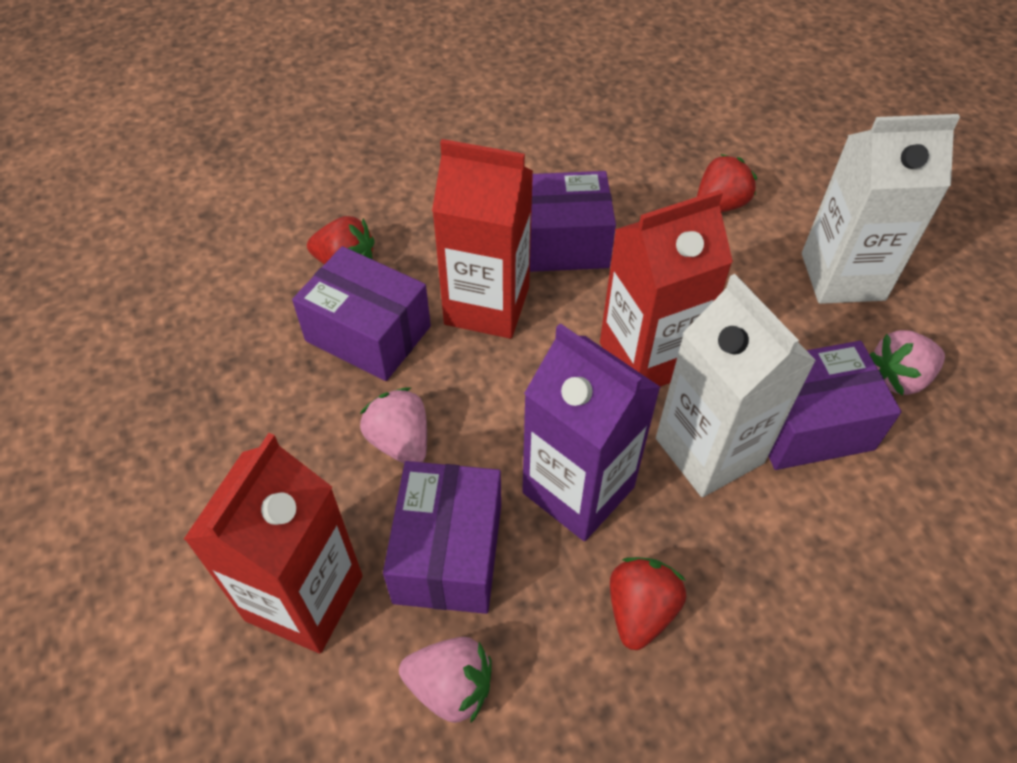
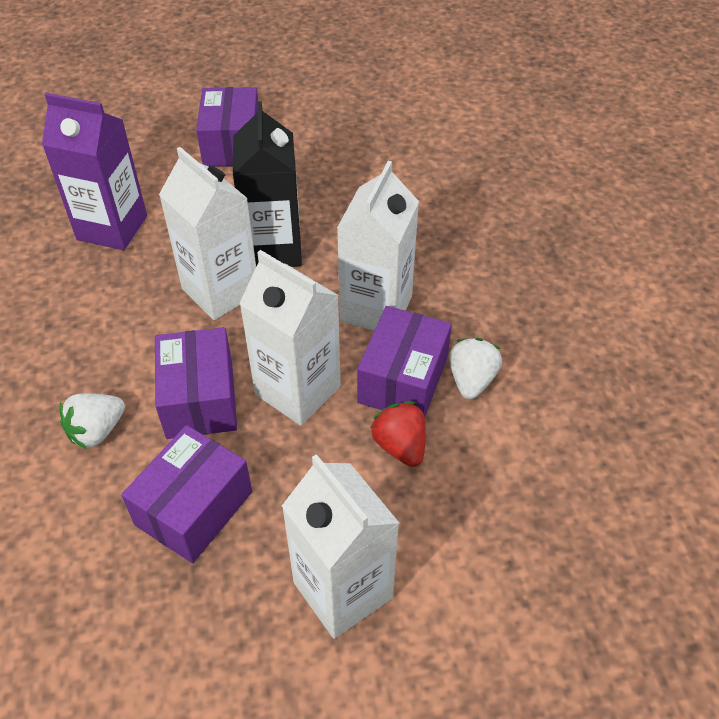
black carton: 0 -> 1
pink strawberry: 3 -> 0
red carton: 3 -> 0
red strawberry: 3 -> 1
white carton: 2 -> 4
white strawberry: 0 -> 2

